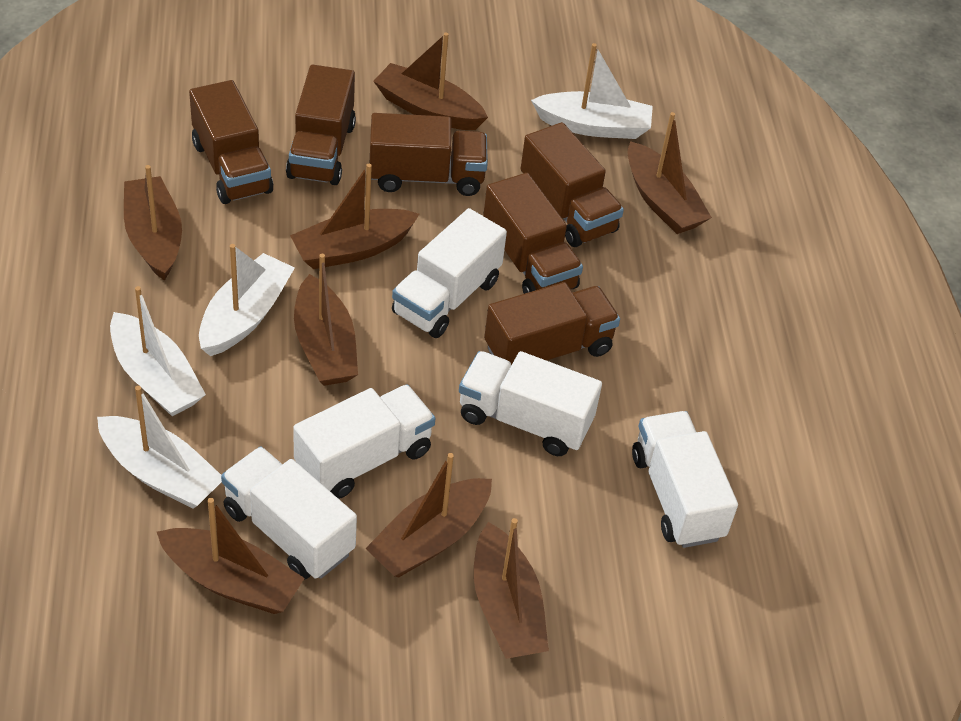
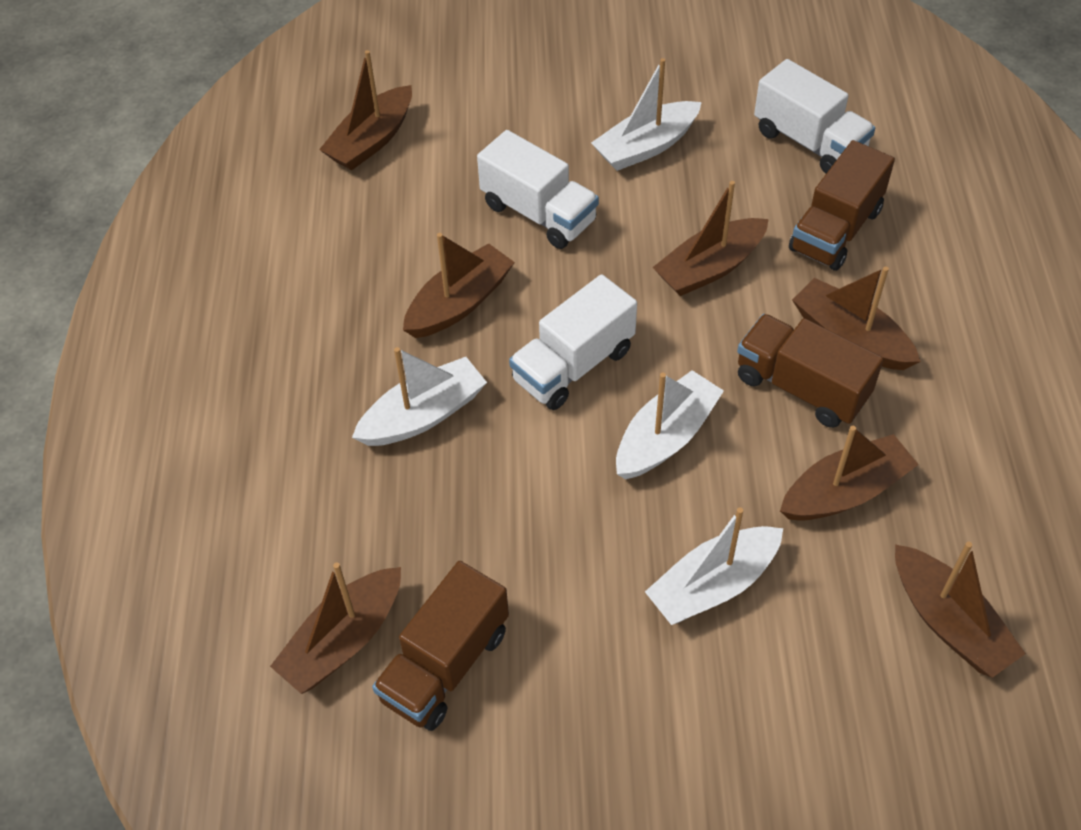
brown boat: 8 -> 7
brown truck: 6 -> 3
white truck: 5 -> 3

